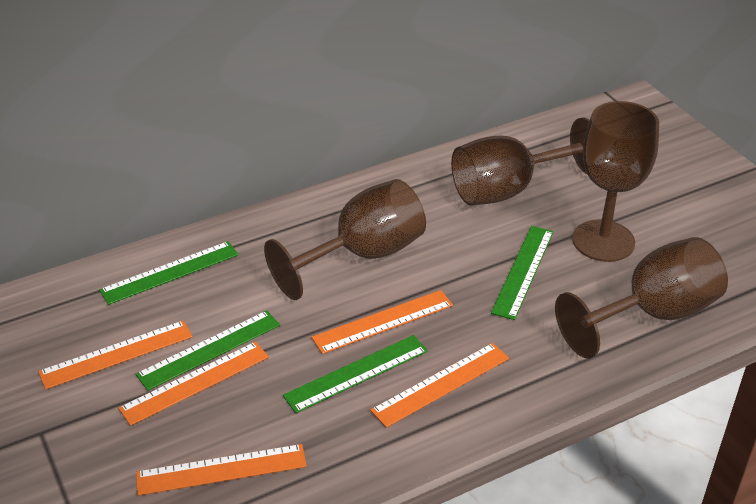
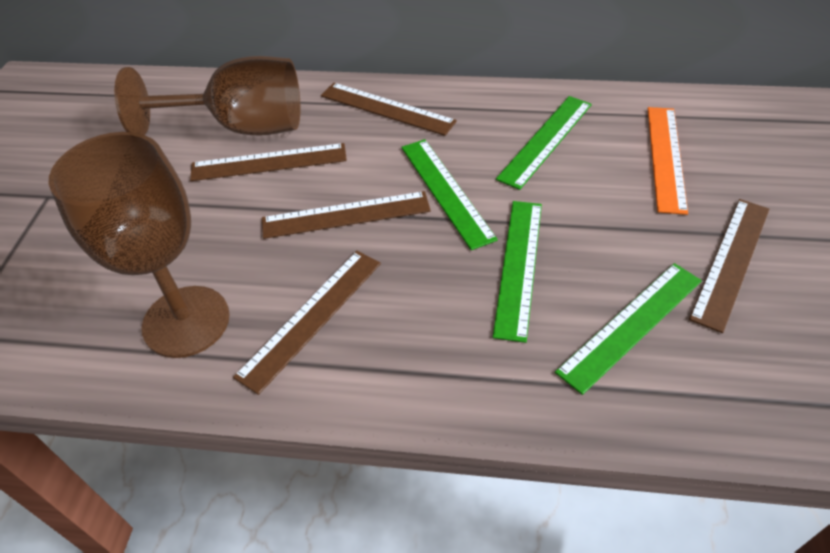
brown goblet: 4 -> 2
brown ruler: 0 -> 5
orange ruler: 5 -> 1

